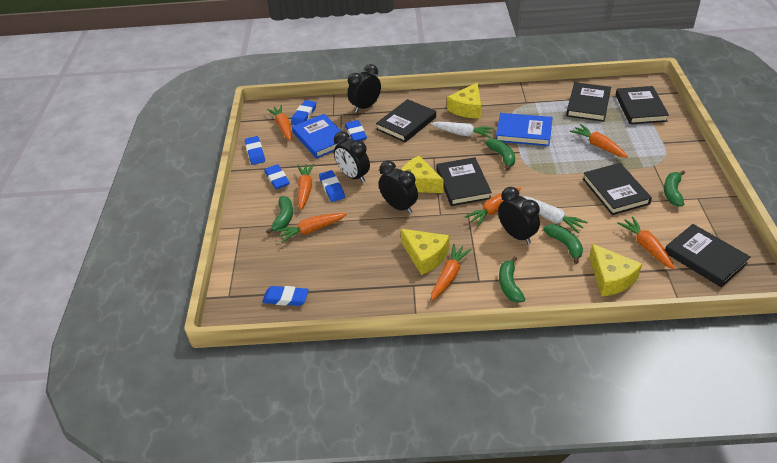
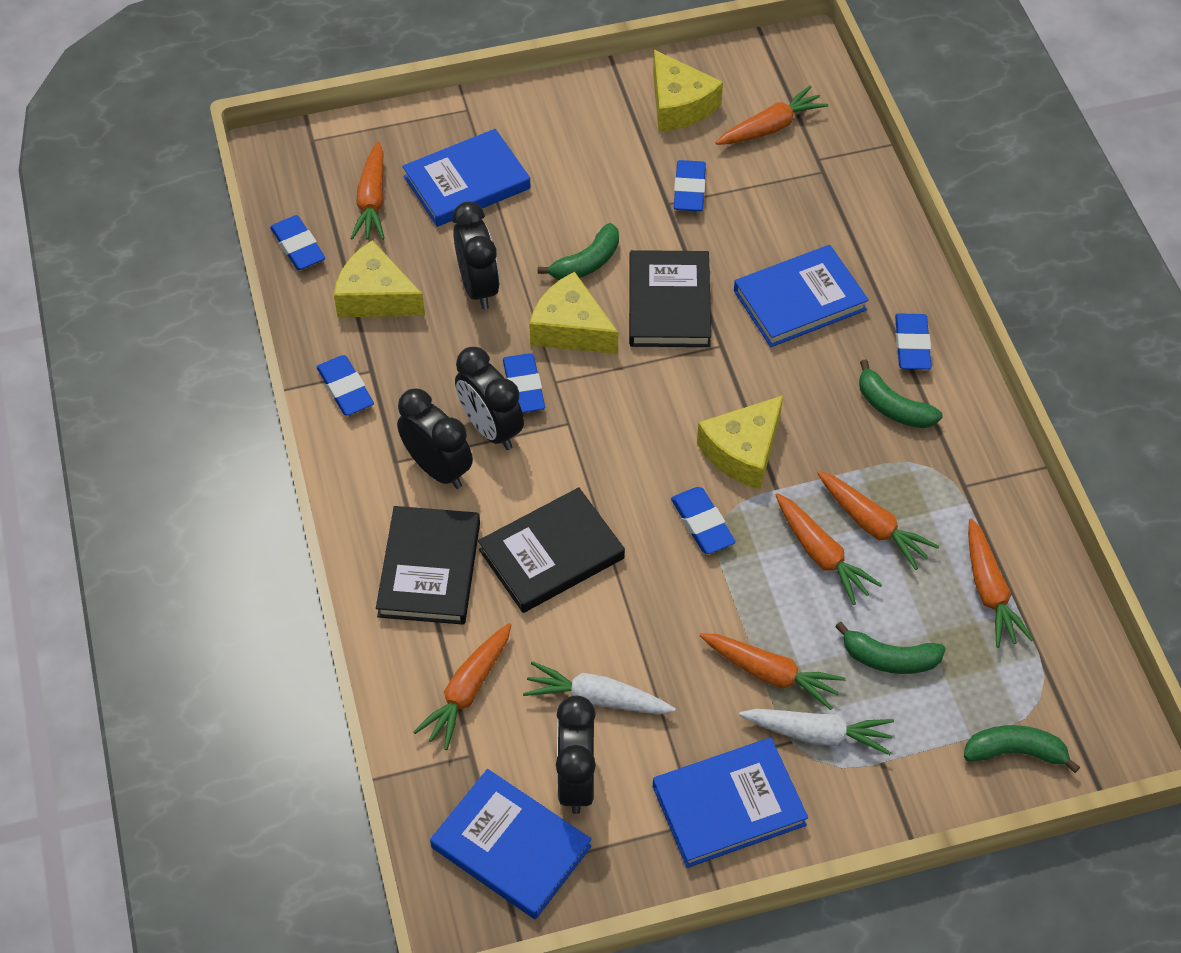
black book: 6 -> 3
blue book: 2 -> 4
green banana: 5 -> 4

